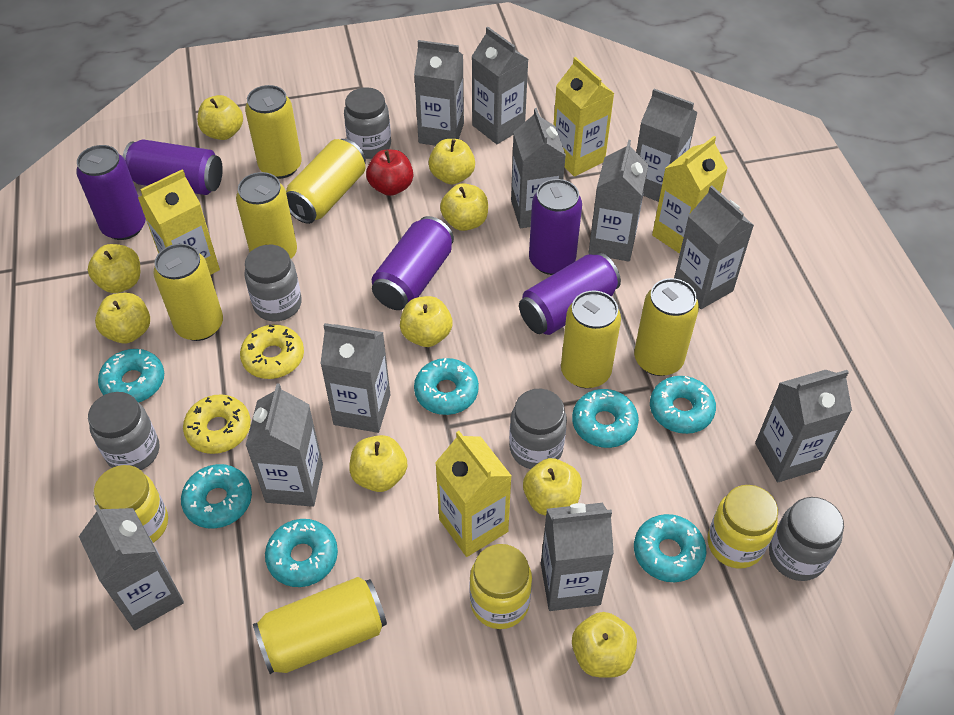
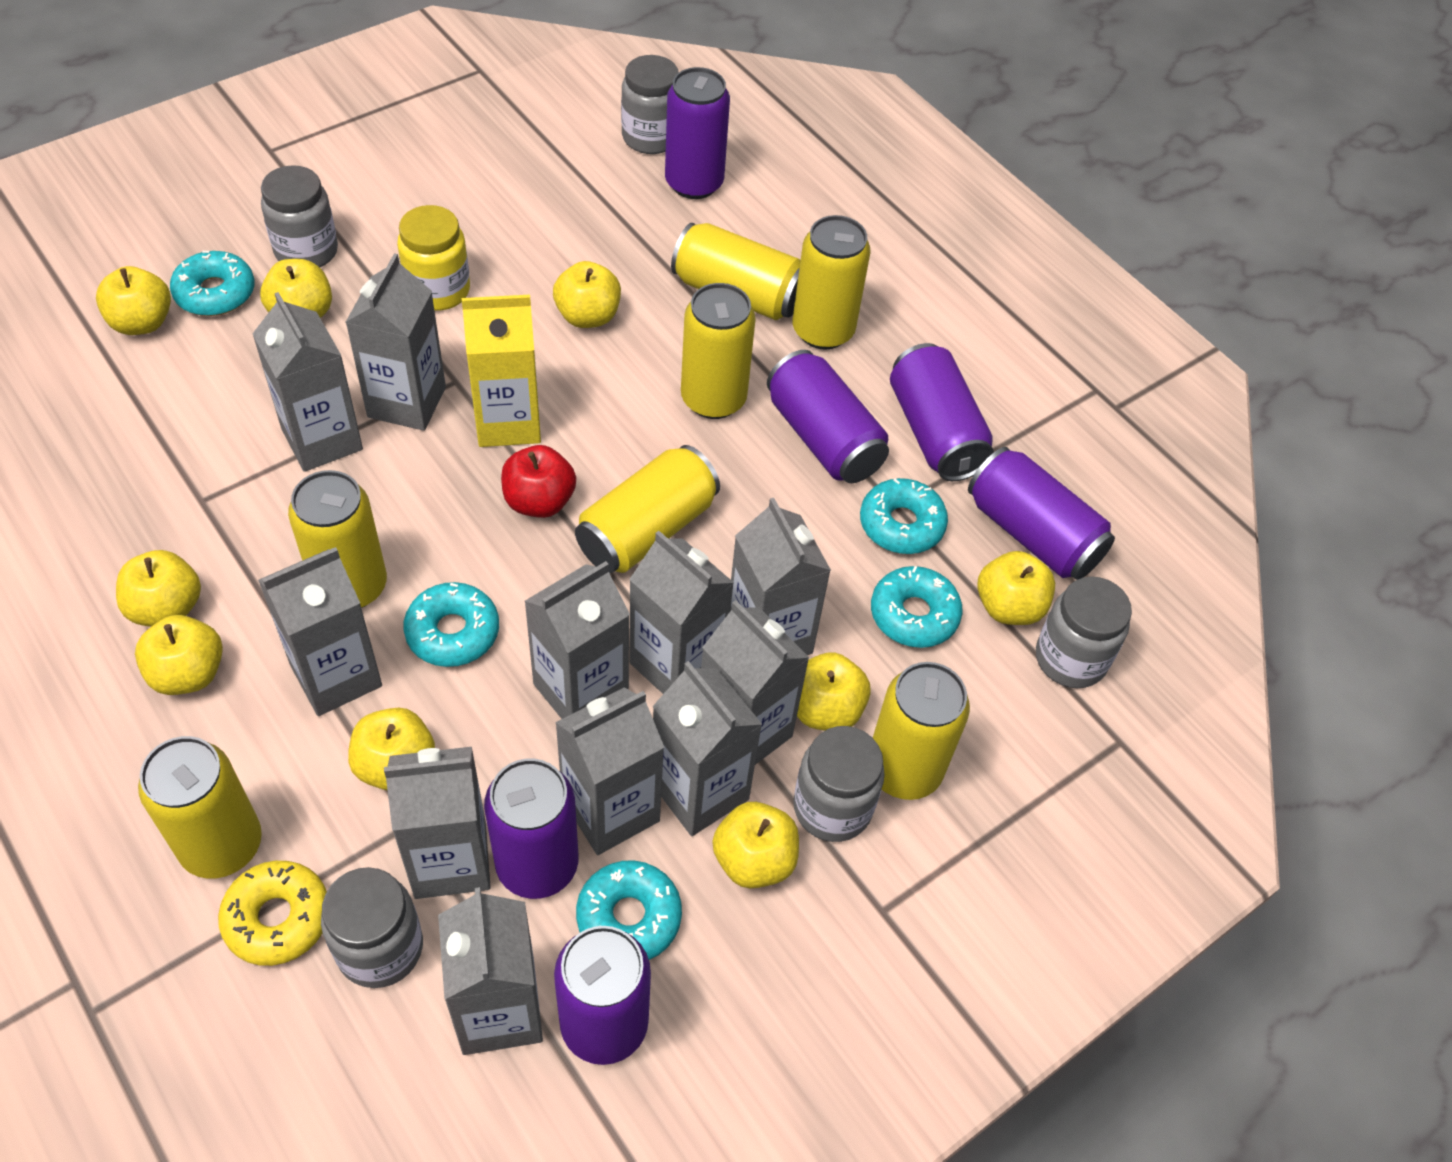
purple can: 5 -> 6
turquoise donut: 7 -> 5
yellow carton: 4 -> 1
yellow donut: 2 -> 1
yellow jar: 3 -> 1

